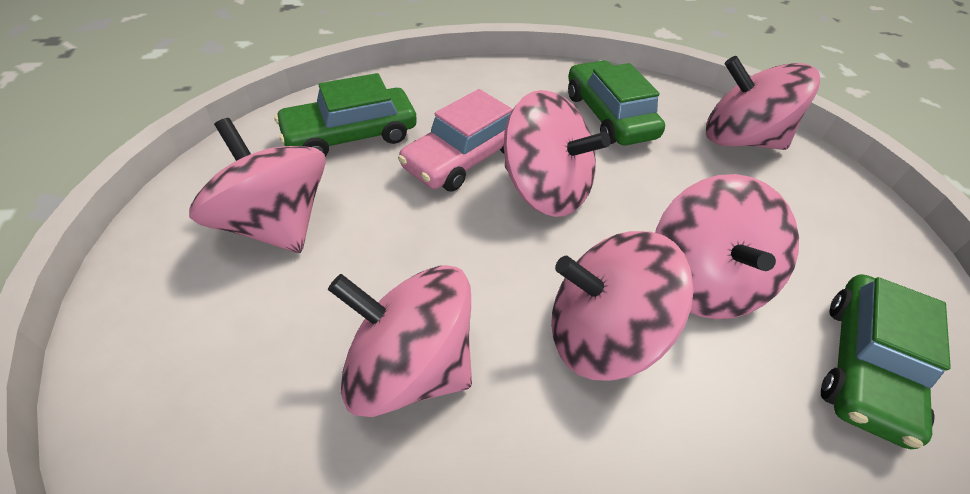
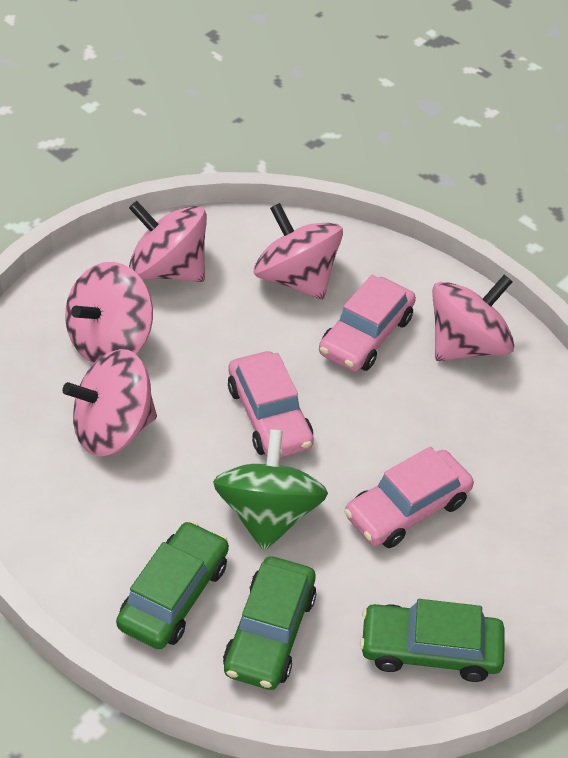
green spinning top: 0 -> 1
pink car: 1 -> 3
pink spinning top: 6 -> 5

